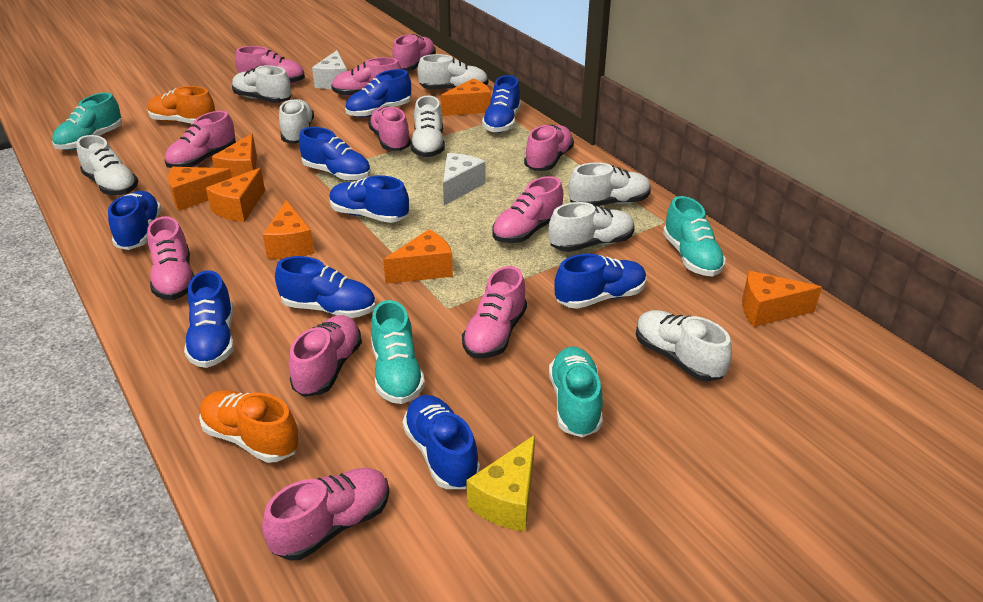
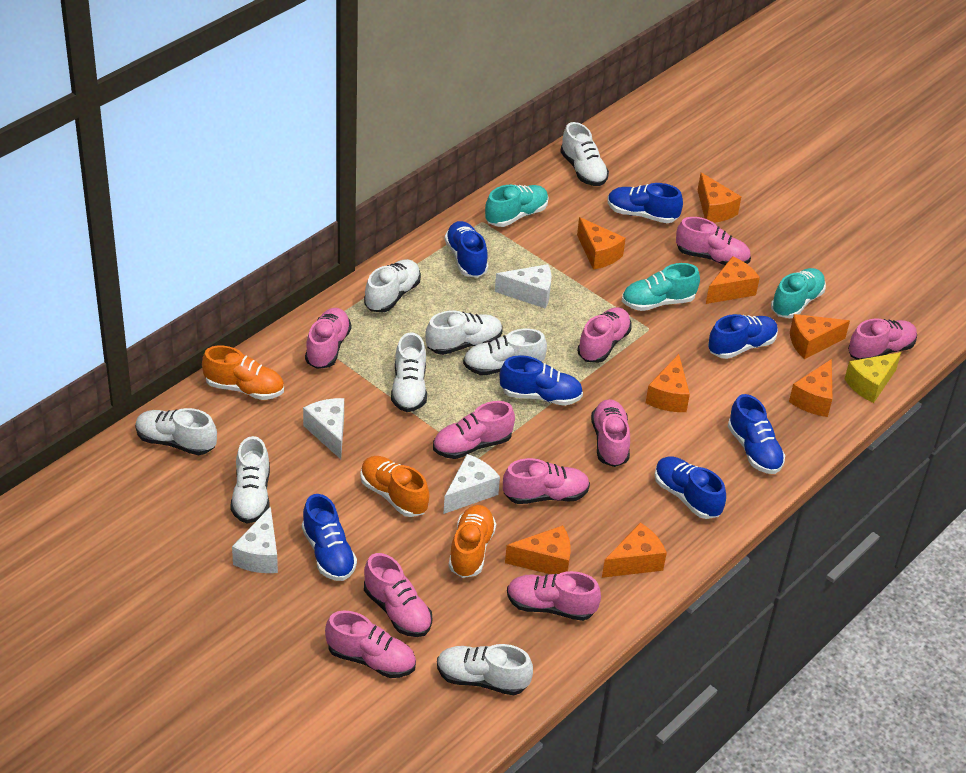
blue shoe: 9 -> 7
orange cheese: 7 -> 8
orange shoe: 2 -> 3
pink shoe: 11 -> 10
turquoise shoe: 4 -> 3
white cheese: 2 -> 4

